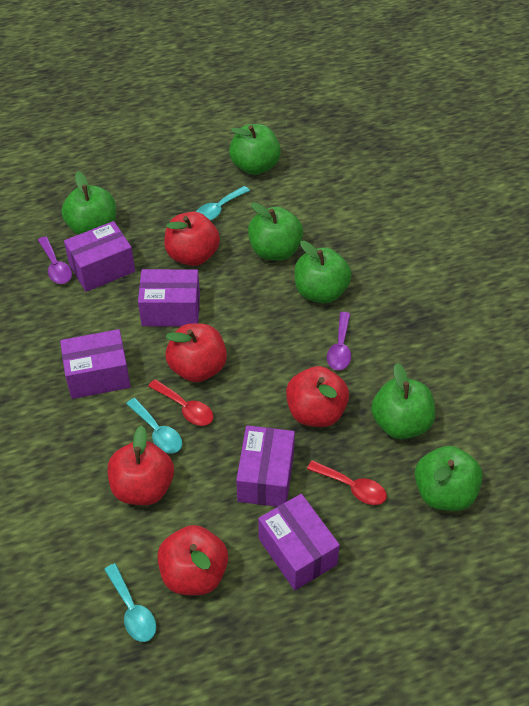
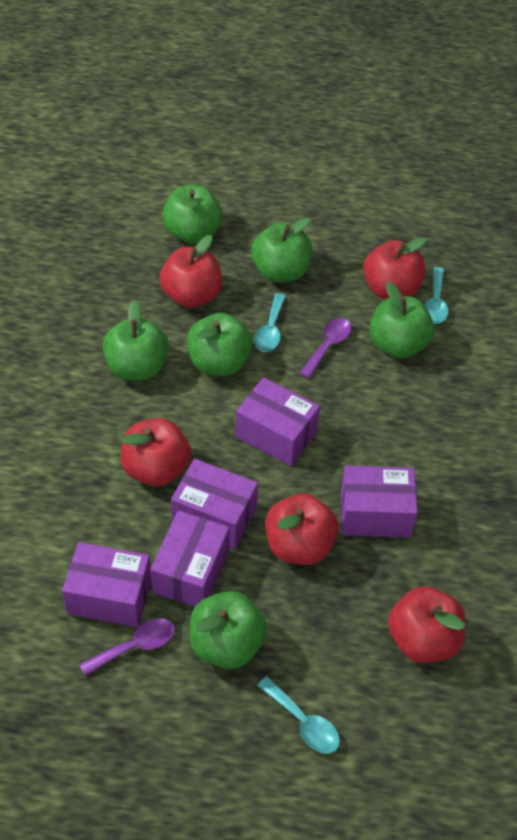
red spoon: 2 -> 0

